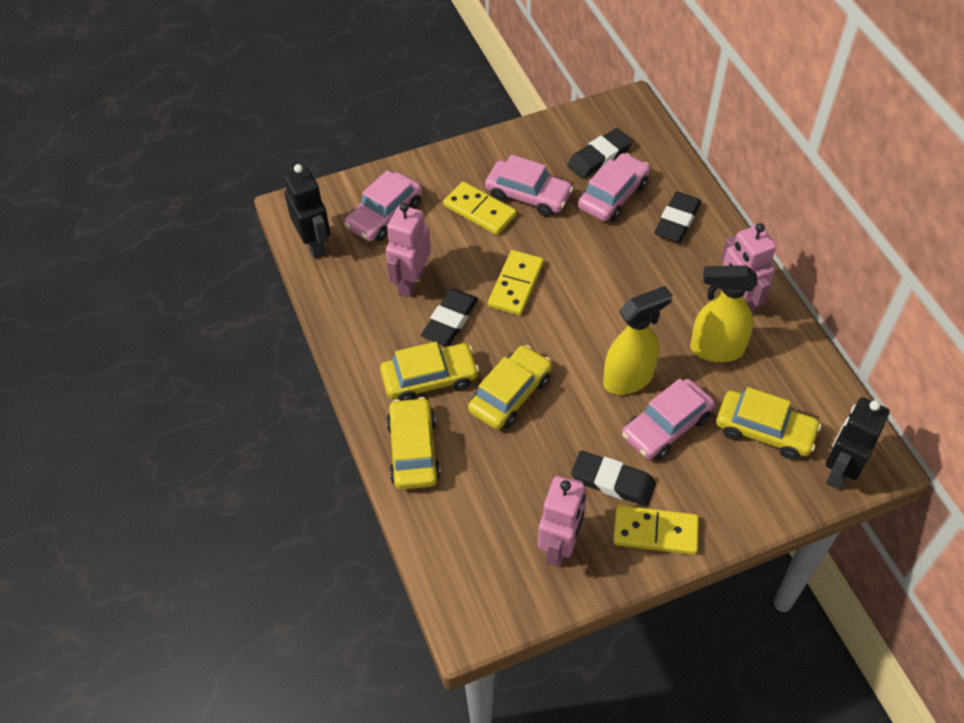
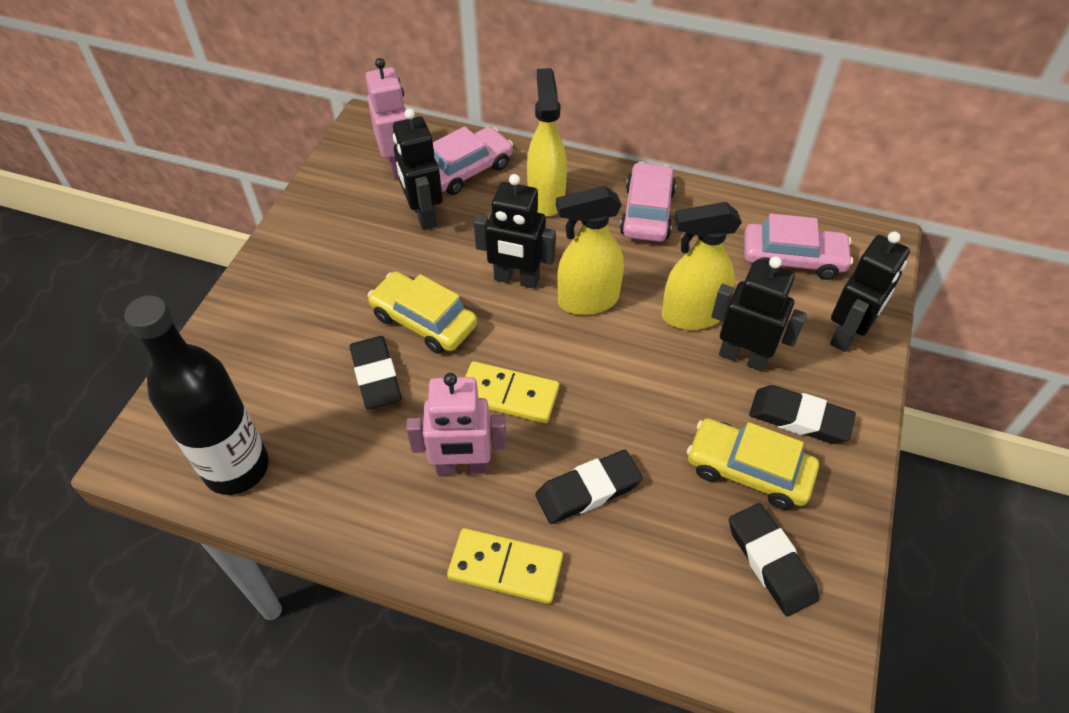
black bottle: 0 -> 1
black robot: 2 -> 4
pink car: 4 -> 3
pink robot: 3 -> 2
yellow car: 4 -> 2
yellow domino: 3 -> 2
yellow spray bottle: 2 -> 3

